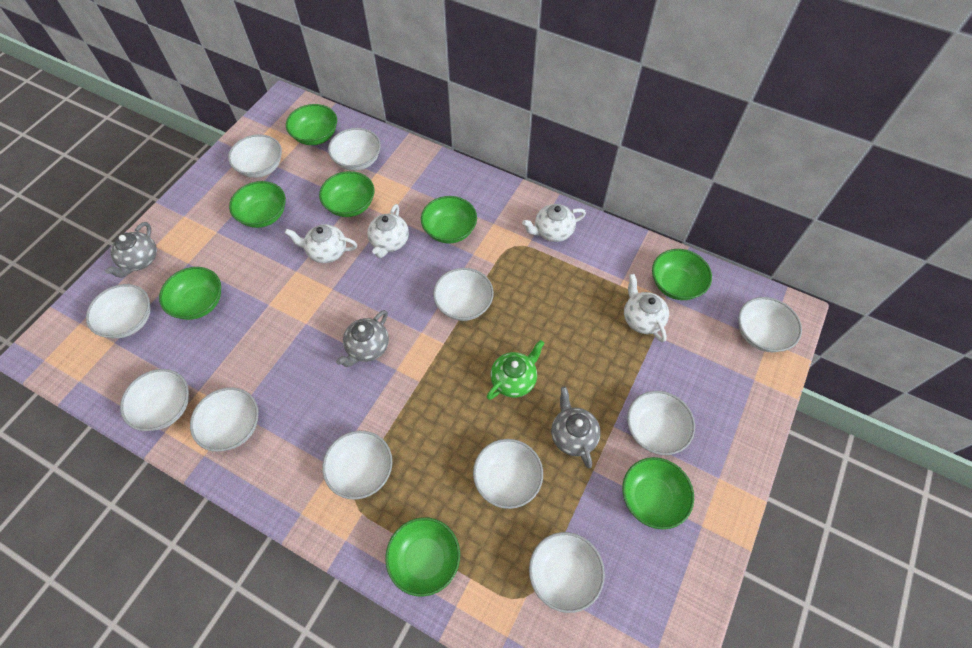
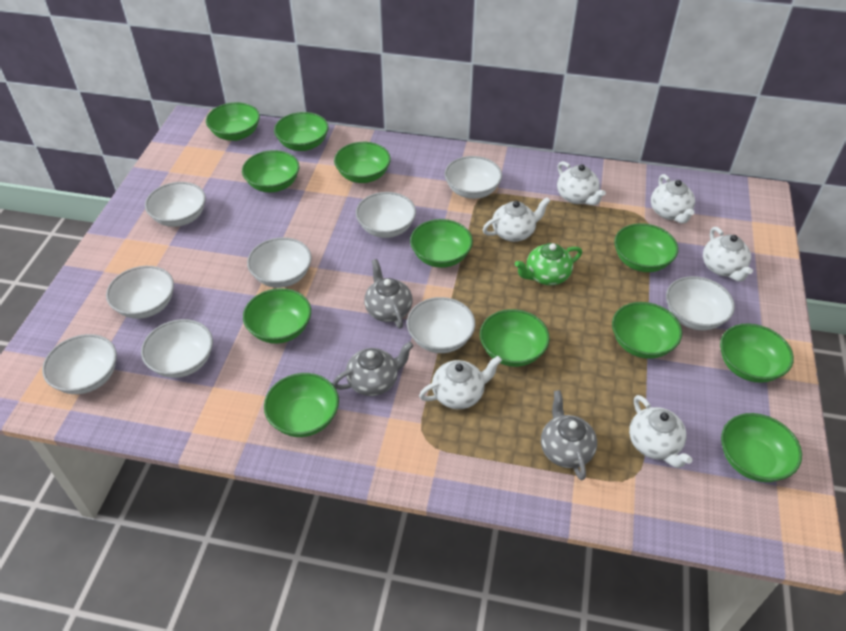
green bowl: 8 -> 12
white bowl: 11 -> 9
white teapot: 4 -> 6

